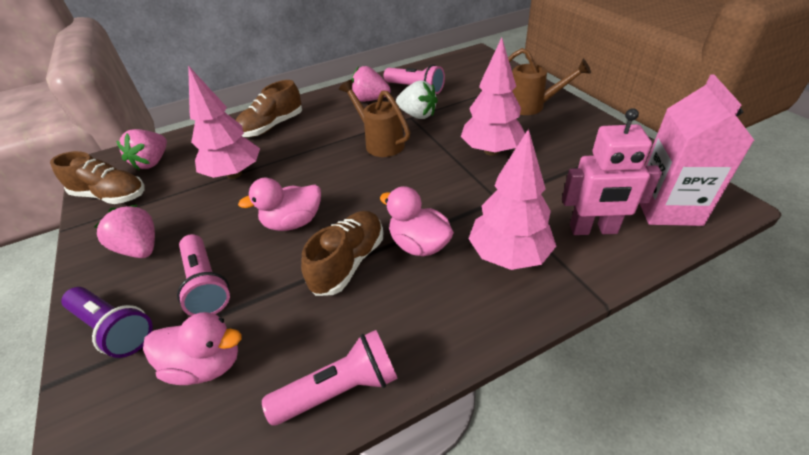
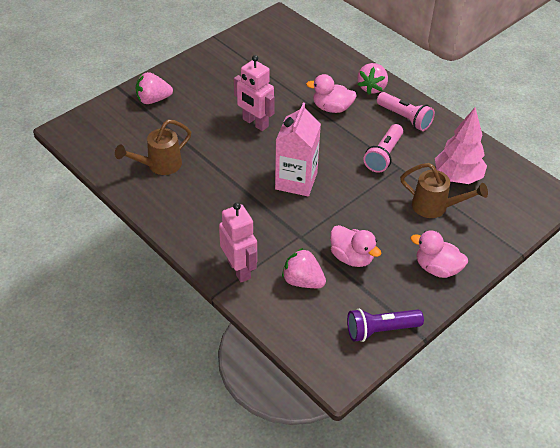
brown shoe: 3 -> 0
pink flashlight: 3 -> 2
pink robot: 1 -> 2
pink tree: 3 -> 1
white strawberry: 1 -> 0

